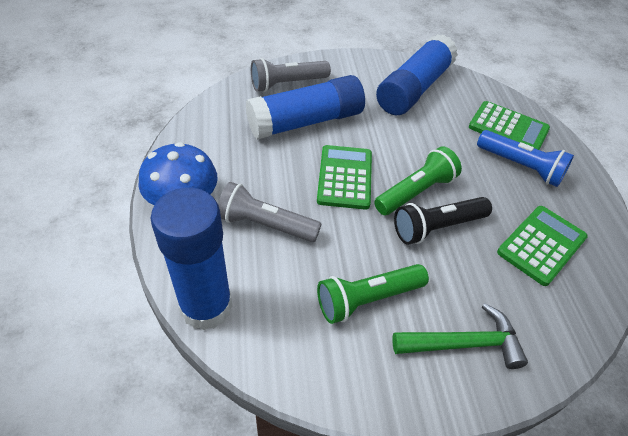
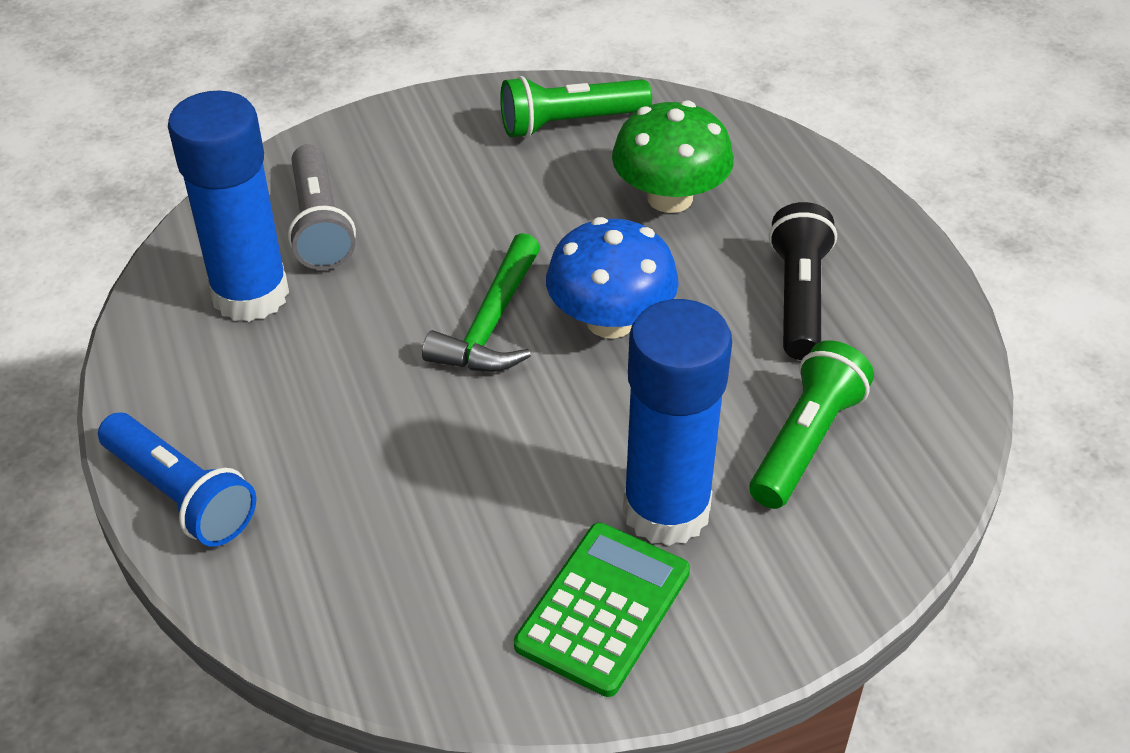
blue glue stick: 3 -> 2
green calculator: 3 -> 1
green mushroom: 0 -> 1
grey flashlight: 2 -> 1

